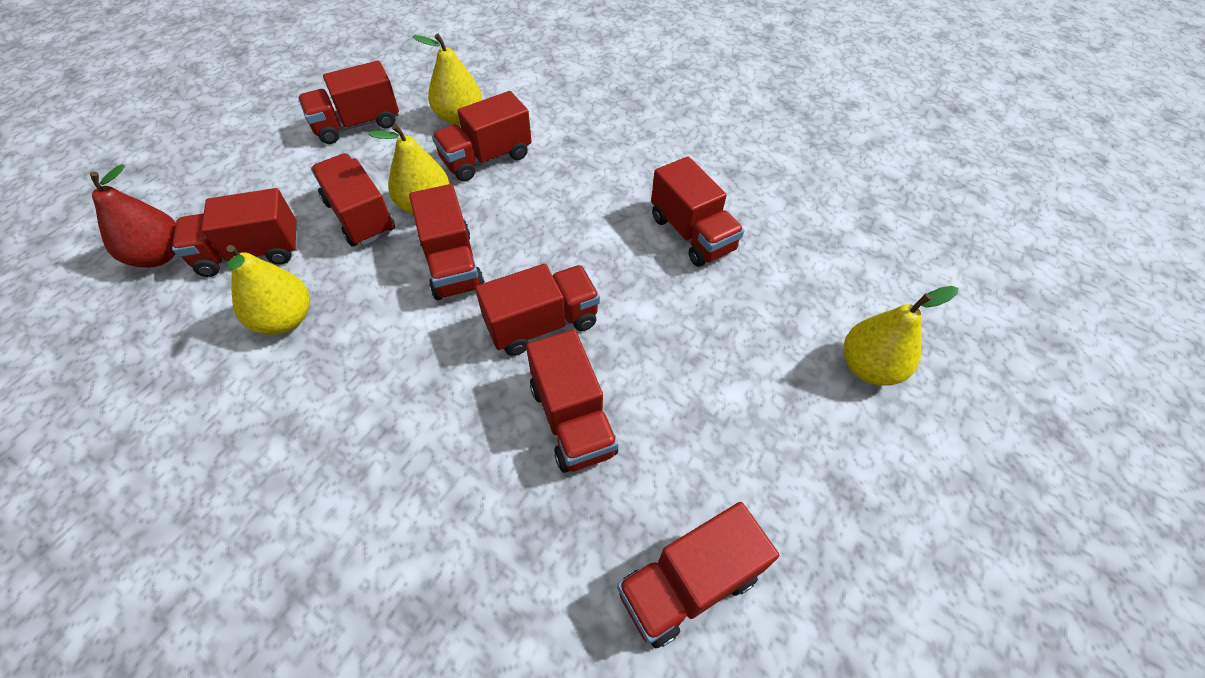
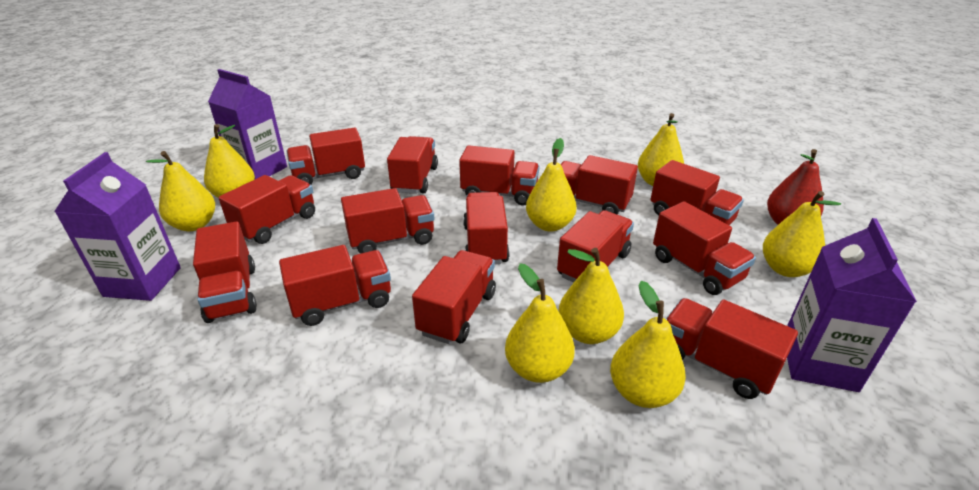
purple carton: 0 -> 3
red truck: 9 -> 14
yellow pear: 4 -> 8

